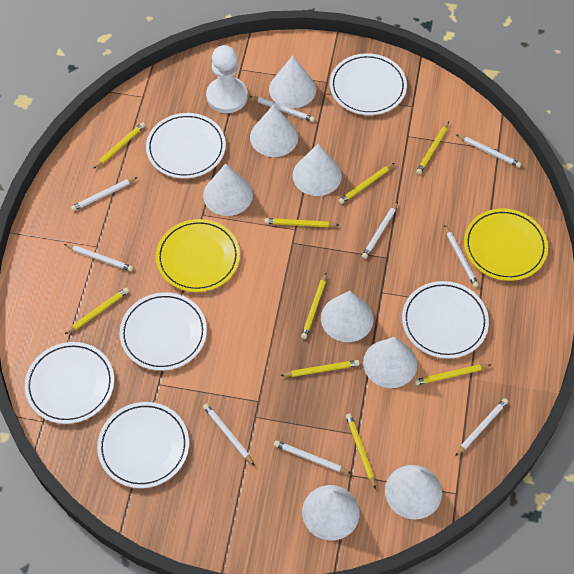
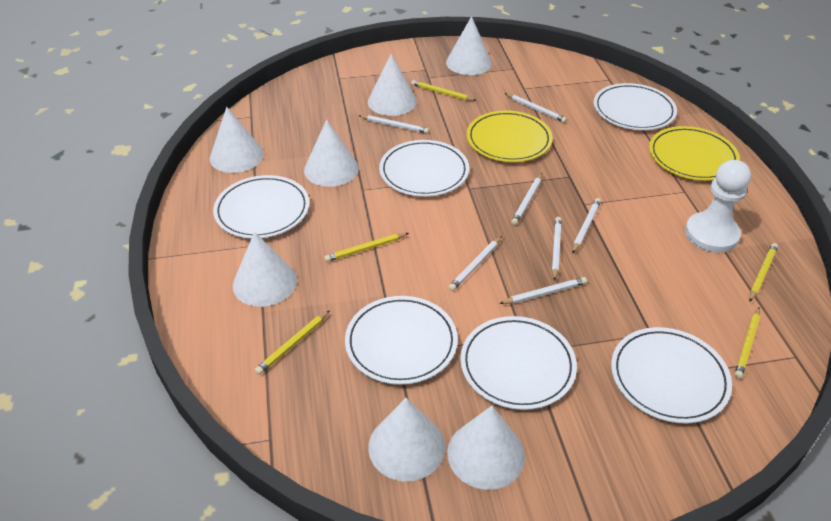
white cone: 8 -> 7
white pencil: 9 -> 7
yellow pencil: 9 -> 5

